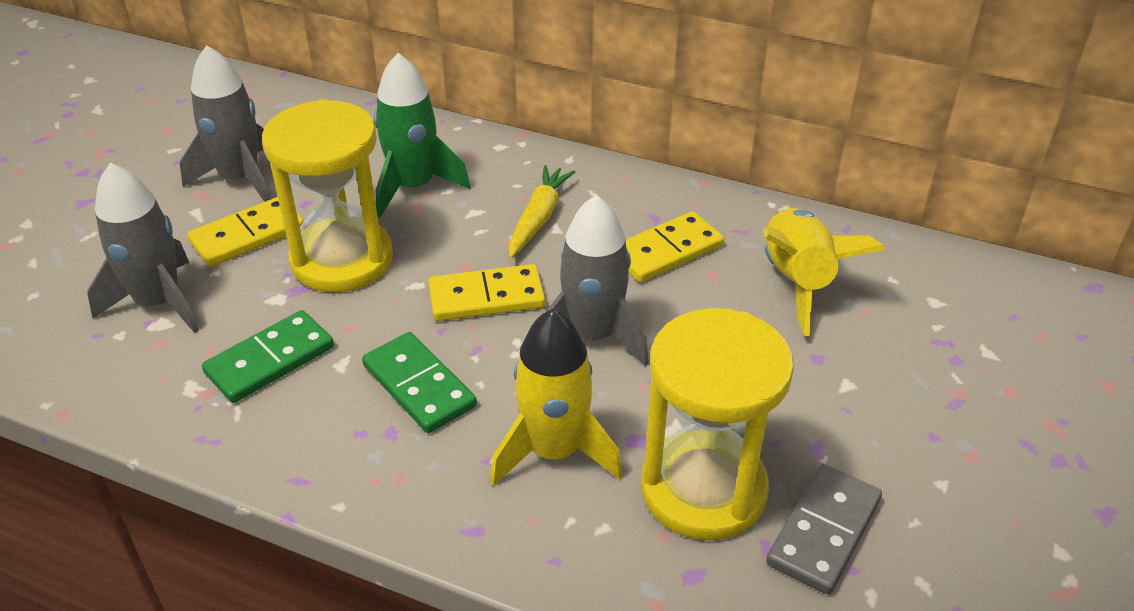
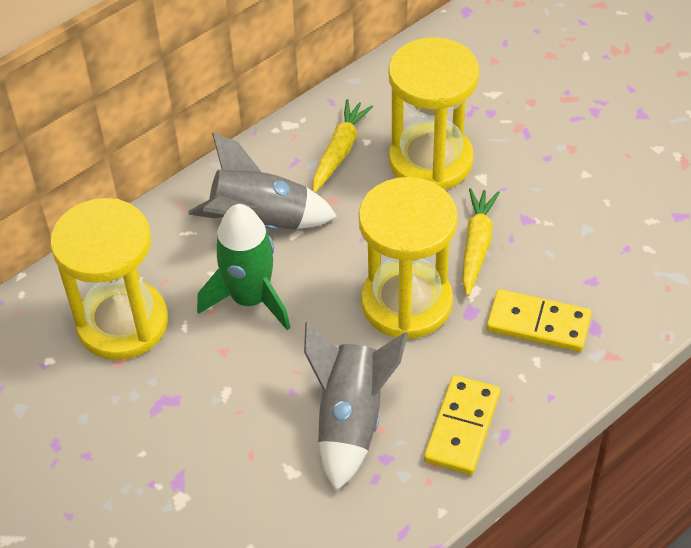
green domino: 2 -> 0
grey domino: 1 -> 0
grey rocket: 3 -> 2
yellow carrot: 1 -> 2
yellow domino: 3 -> 2
yellow hourglass: 2 -> 3
yellow rocket: 2 -> 0

